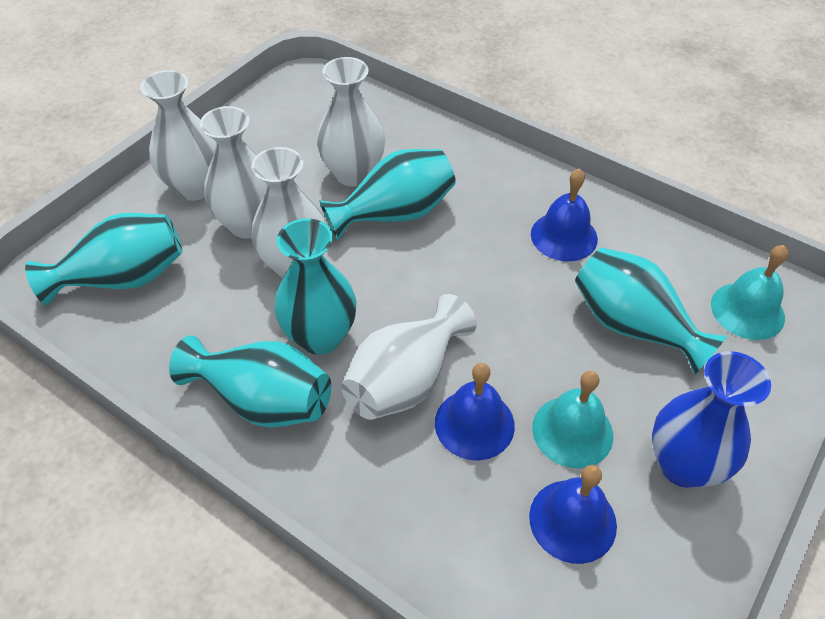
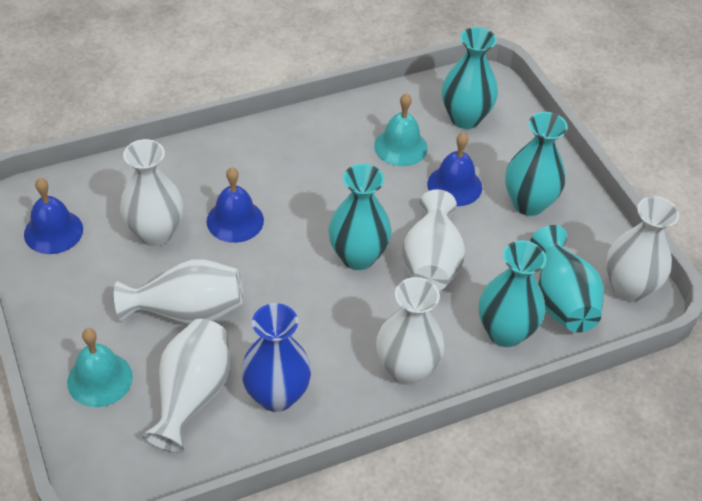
white vase: 5 -> 6

